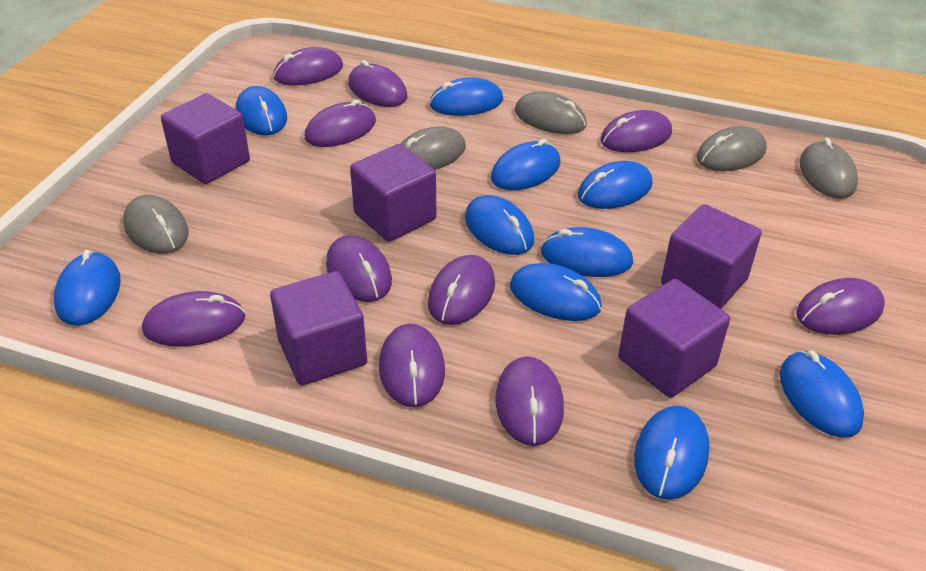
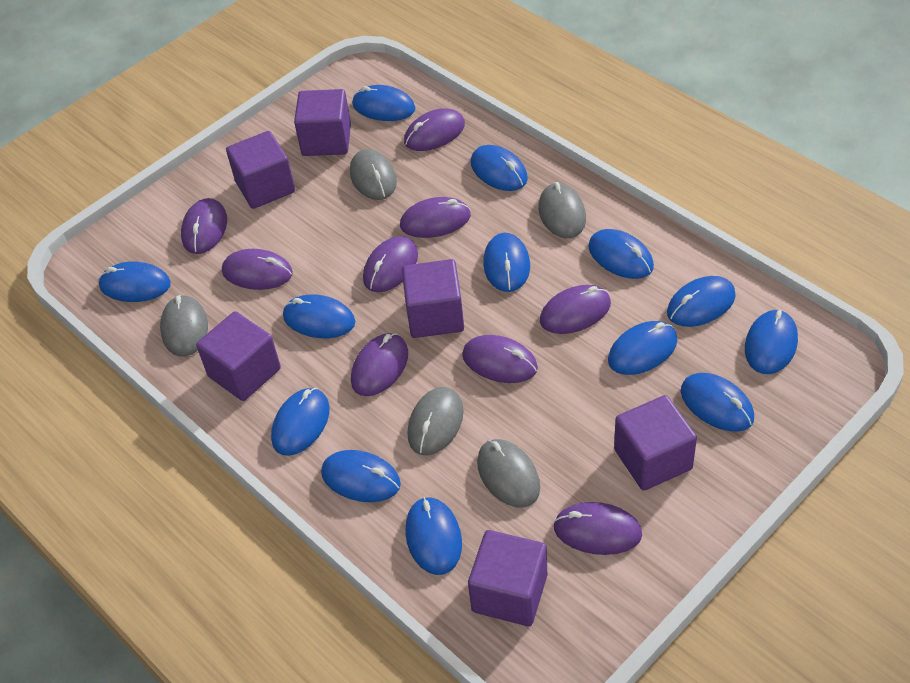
blue mouse: 10 -> 13
purple cube: 5 -> 6
purple mouse: 10 -> 9

